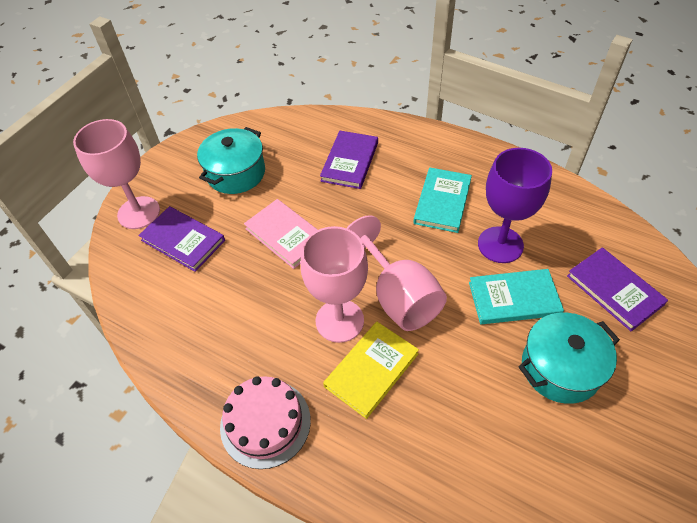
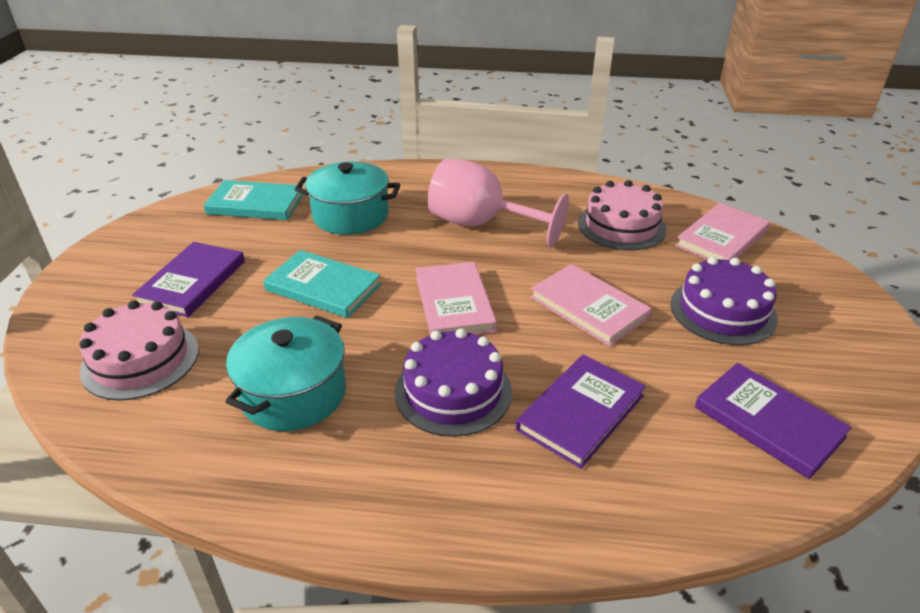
pink book: 1 -> 3
pink cake: 1 -> 2
pink goblet: 3 -> 1
purple cake: 0 -> 2
purple goblet: 1 -> 0
yellow book: 1 -> 0

